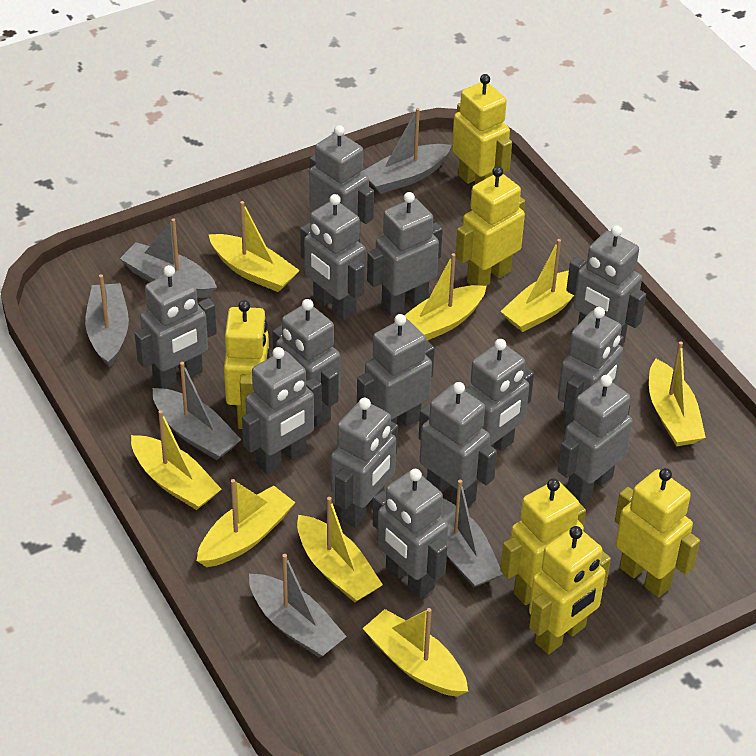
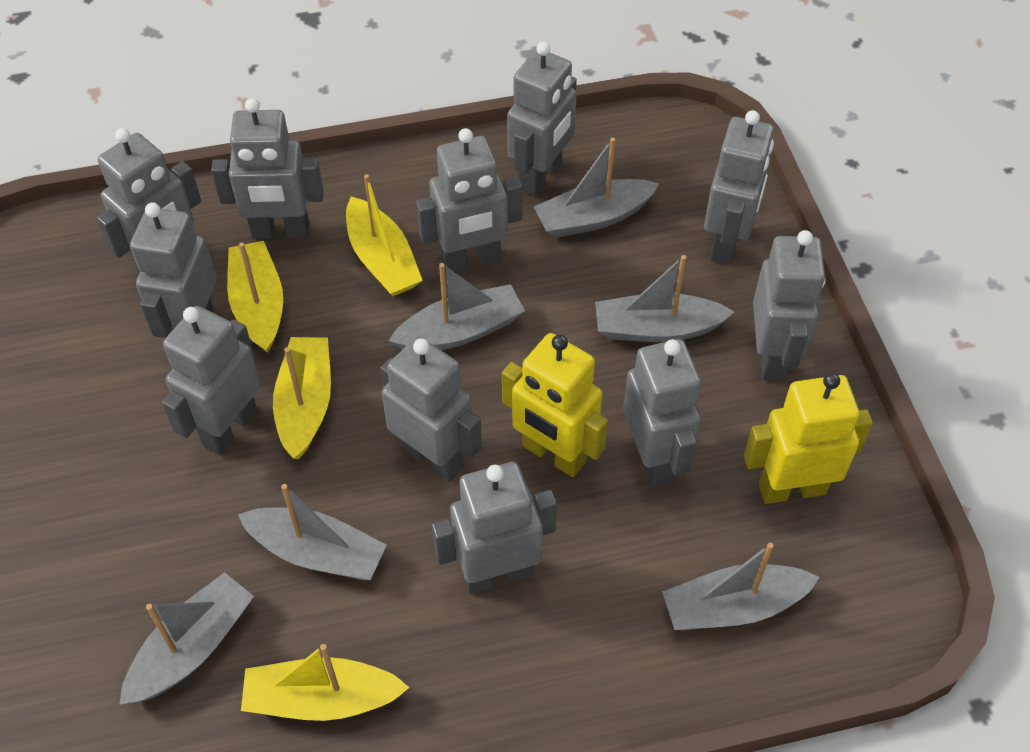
grey robot: 14 -> 11
yellow boat: 8 -> 4
yellow robot: 6 -> 2

